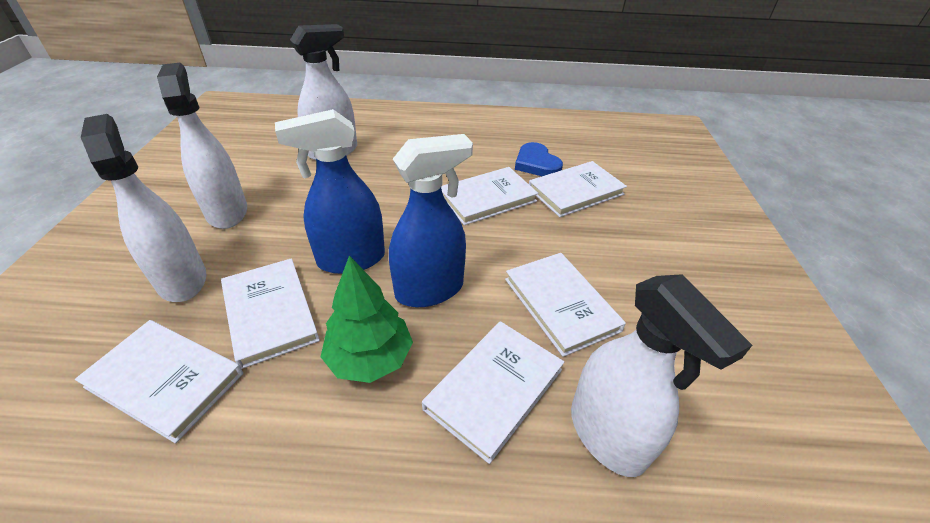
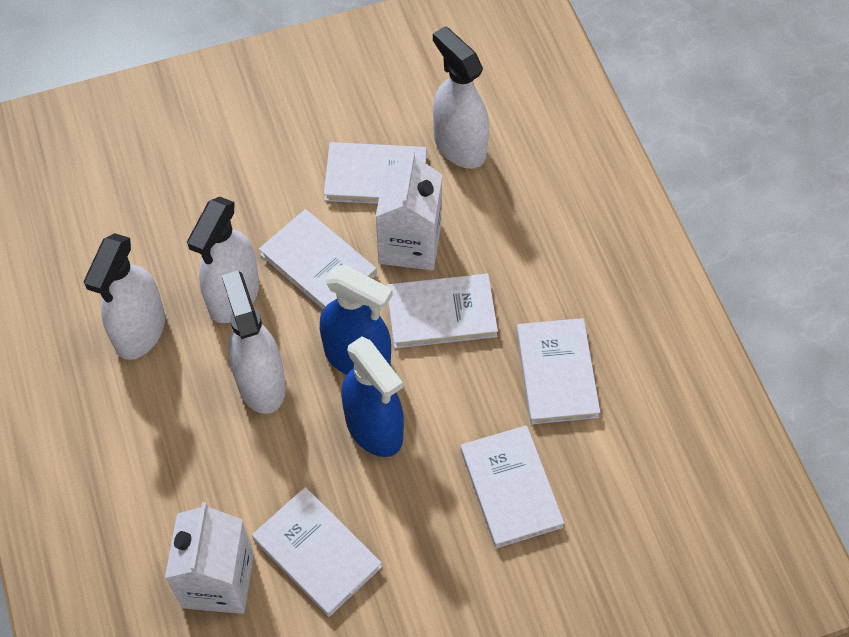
blue heart: 1 -> 0
green tree: 1 -> 0
white carton: 0 -> 2

